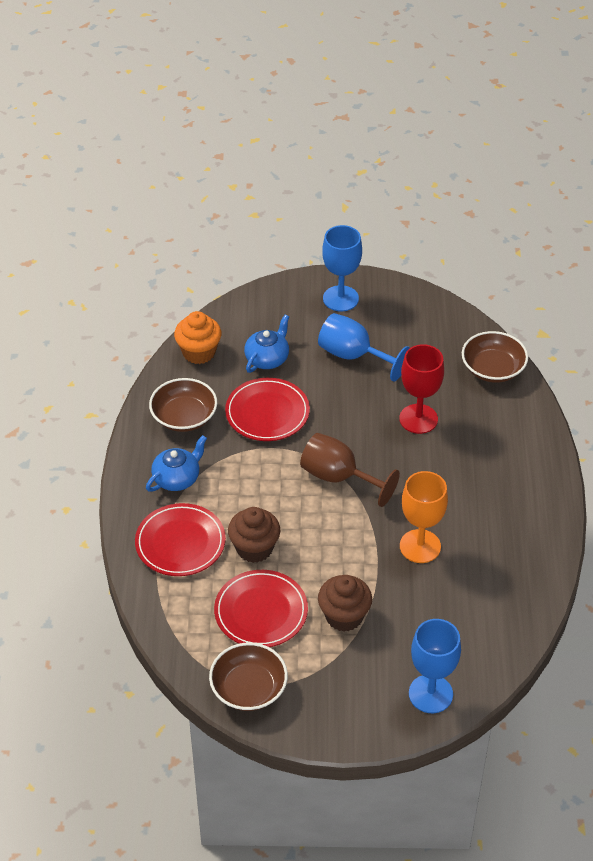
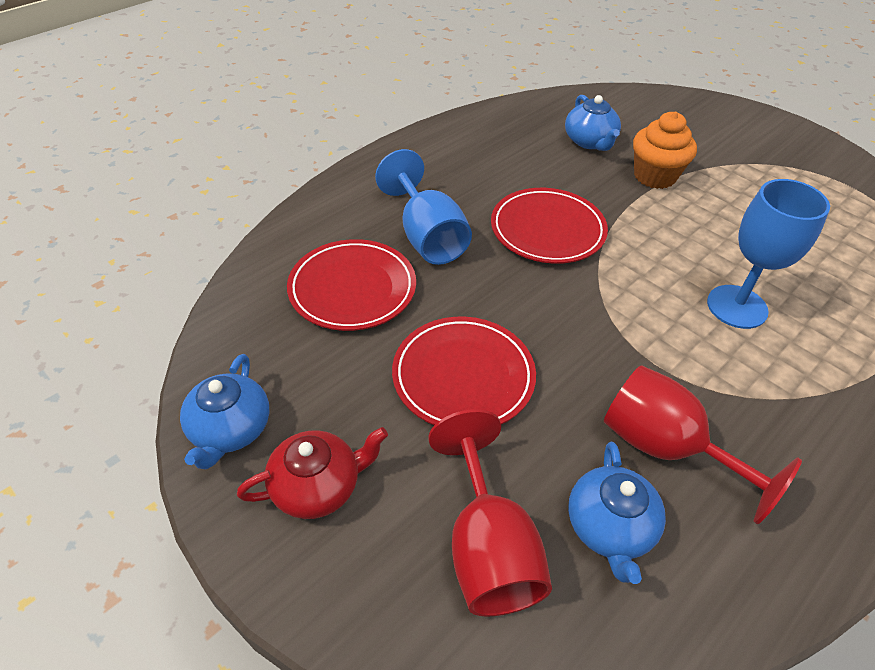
blue goblet: 3 -> 2
blue teapot: 2 -> 3
brown bowl: 3 -> 0
brown cupcake: 2 -> 0
brown goblet: 1 -> 0
orange goblet: 1 -> 0
red goblet: 1 -> 2
red teapot: 0 -> 1

